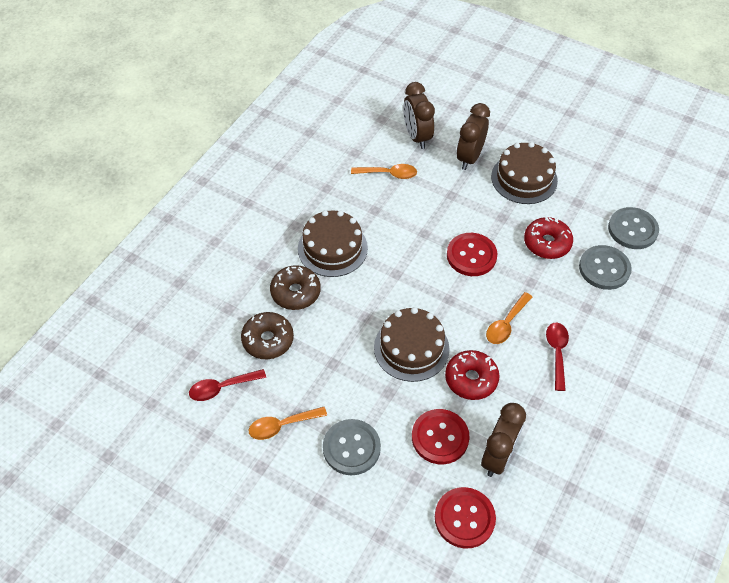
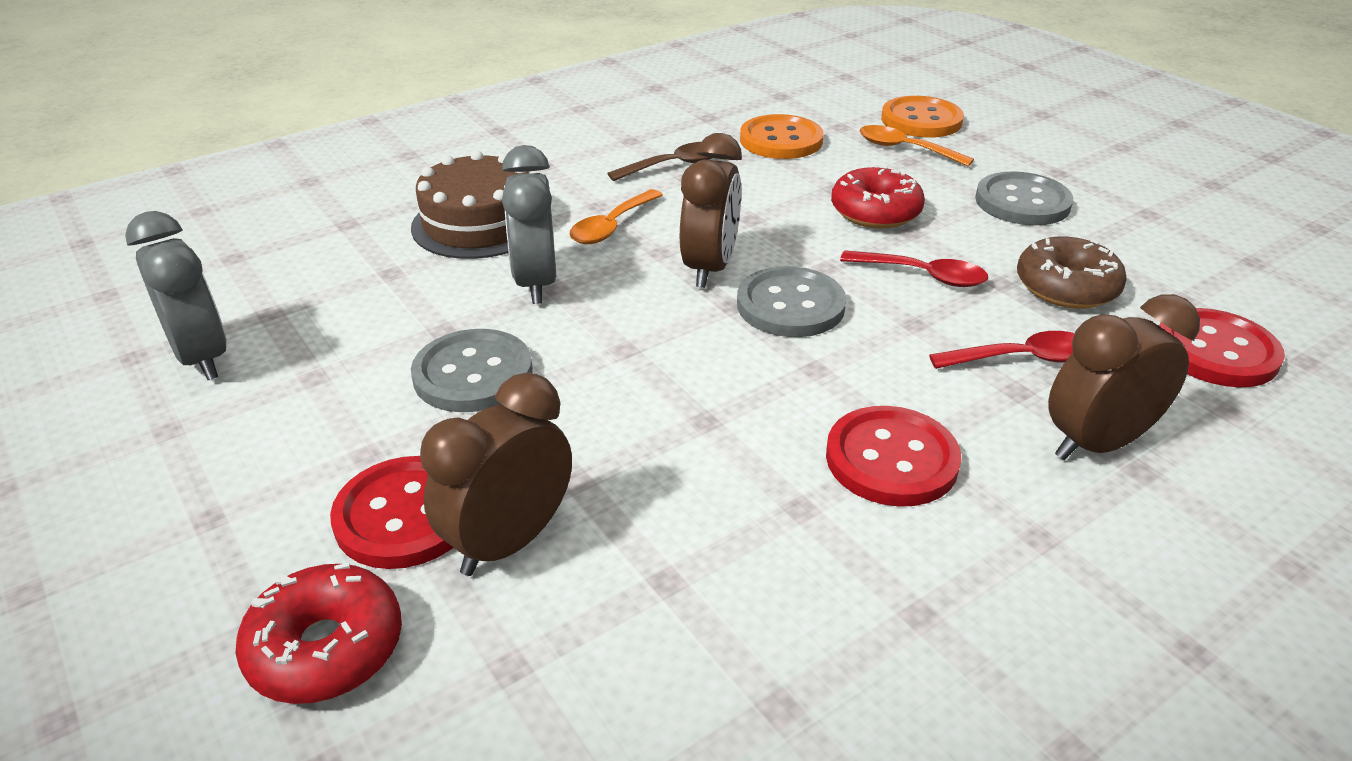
brown cake: 3 -> 1
brown donut: 2 -> 1
brown spoon: 0 -> 1
grey clock: 0 -> 2
orange button: 0 -> 2
orange spoon: 3 -> 2

